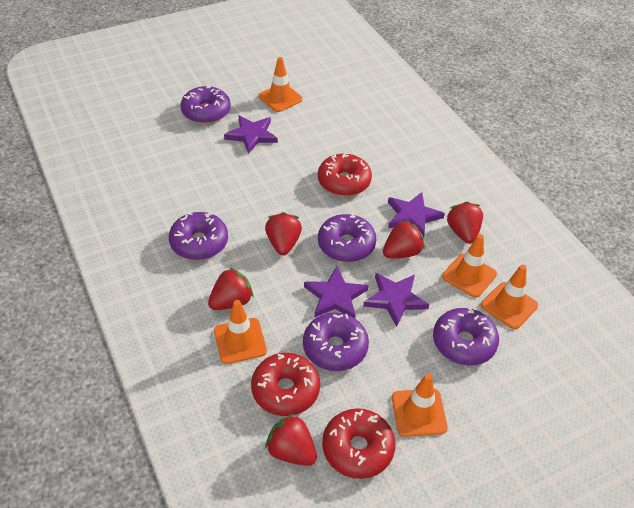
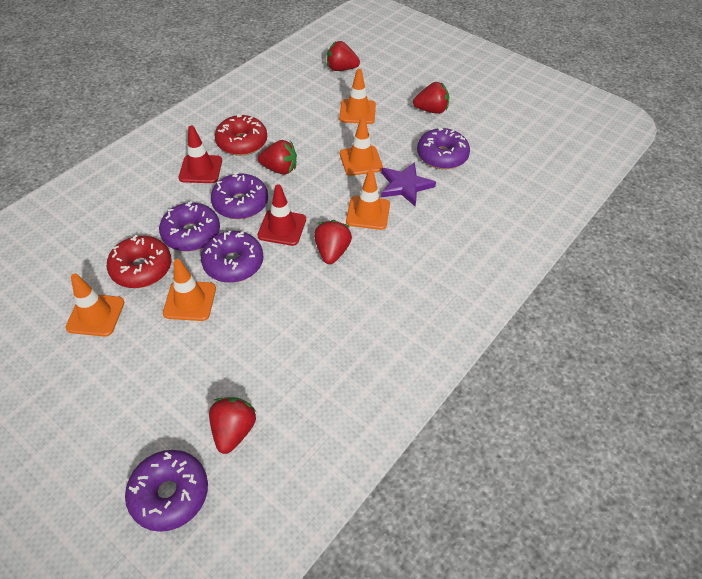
purple star: 4 -> 1
red donut: 3 -> 2
red traffic cone: 0 -> 2

